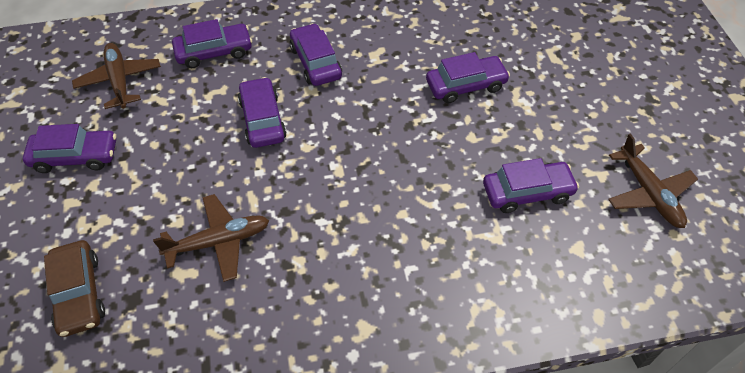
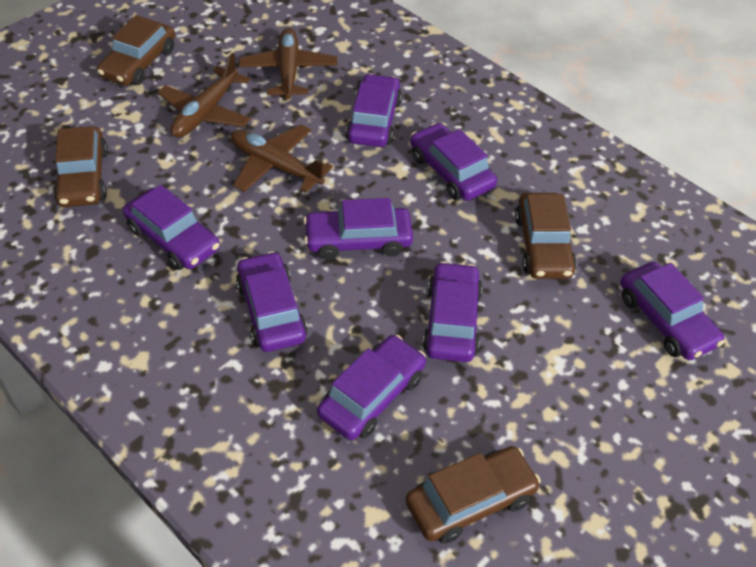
brown car: 1 -> 4
purple car: 6 -> 8

